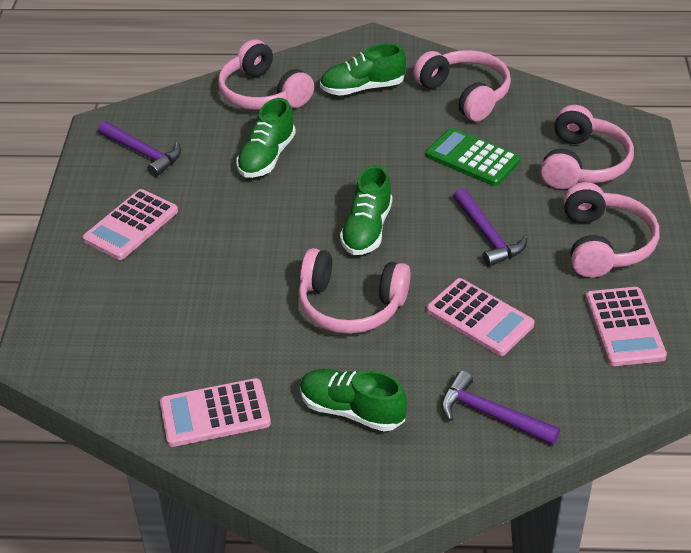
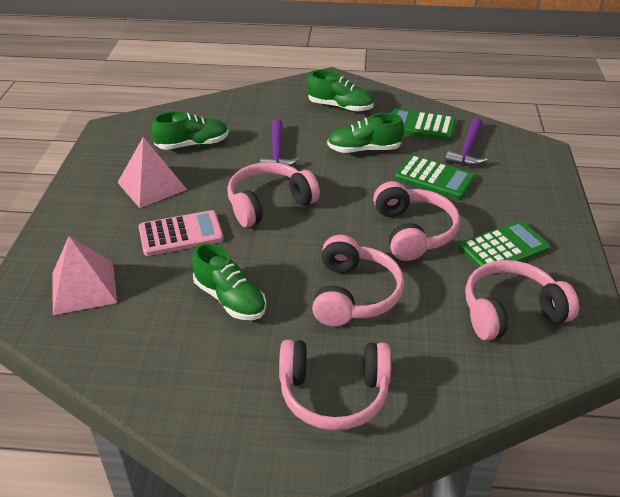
green calculator: 1 -> 3
pink calculator: 4 -> 1
pink pyramid: 0 -> 2
purple hammer: 3 -> 2

